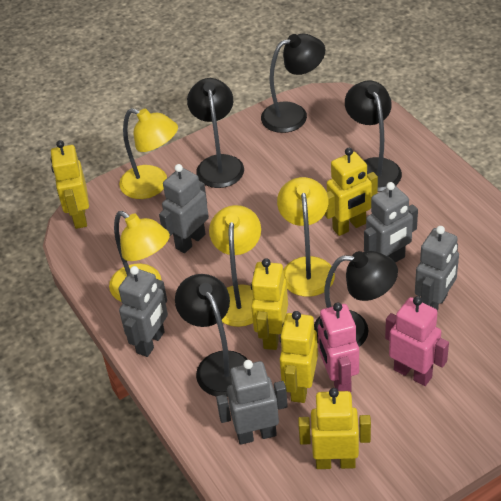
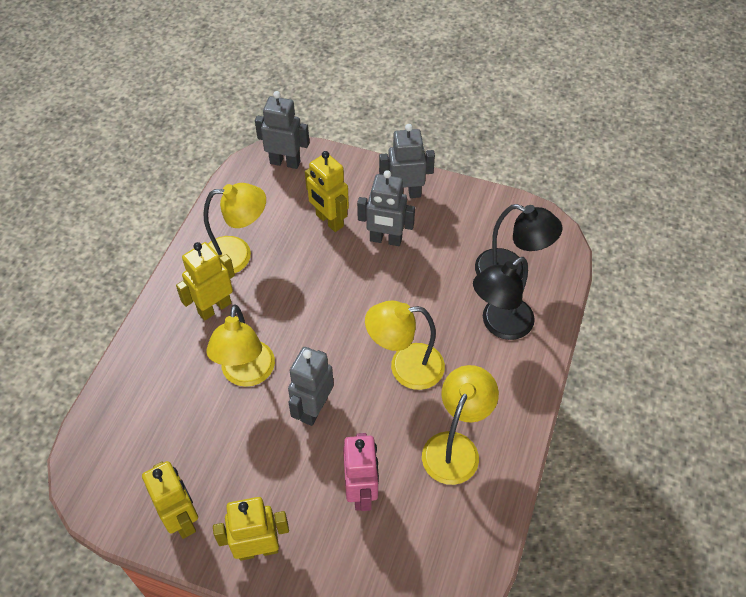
black lamp: 5 -> 2
grey robot: 5 -> 4
pink robot: 2 -> 1
yellow robot: 5 -> 4

